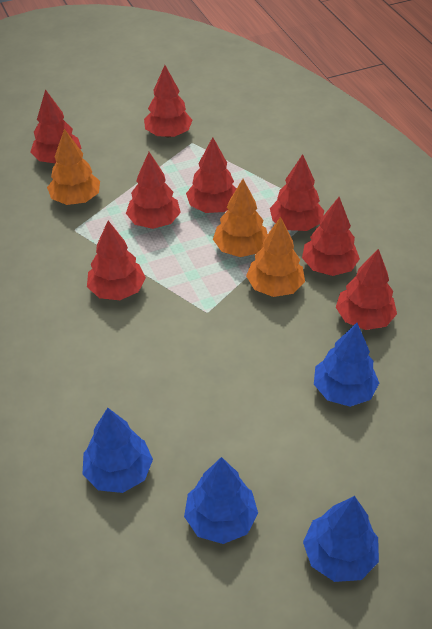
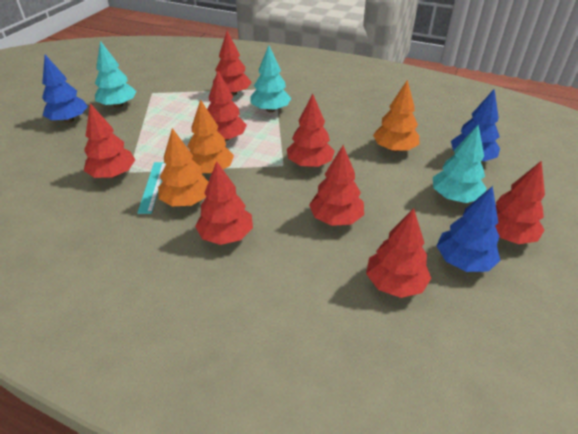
blue tree: 4 -> 3
turquoise ruler: 0 -> 1
turquoise tree: 0 -> 3

